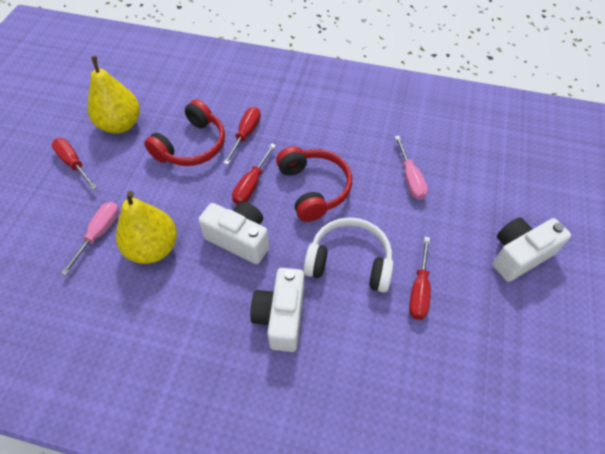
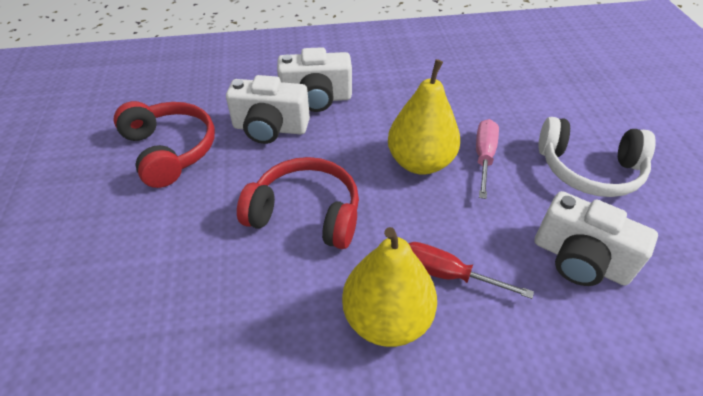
pink screwdriver: 2 -> 1
red screwdriver: 4 -> 1

